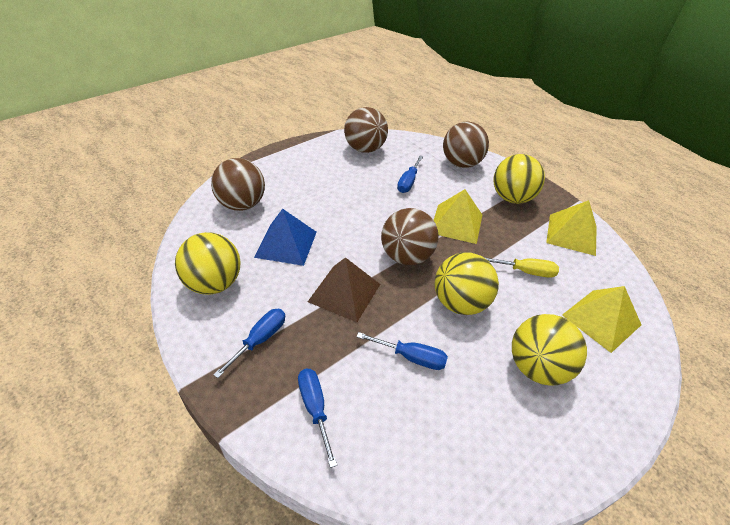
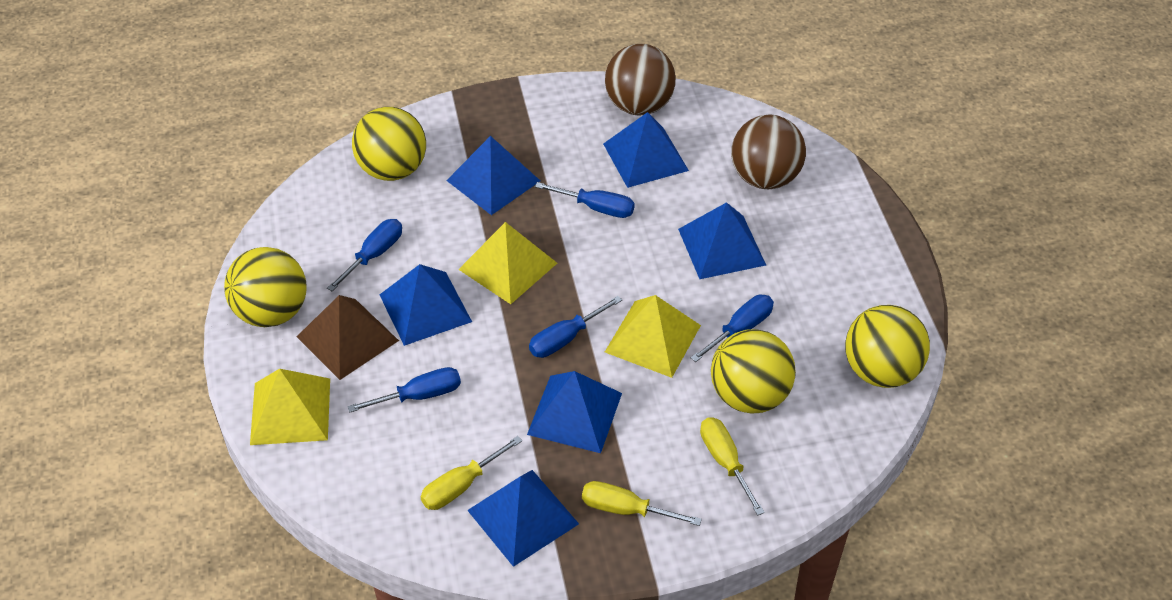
blue pyramid: 1 -> 6
blue screwdriver: 4 -> 5
brown ball: 4 -> 2
yellow screwdriver: 1 -> 3

